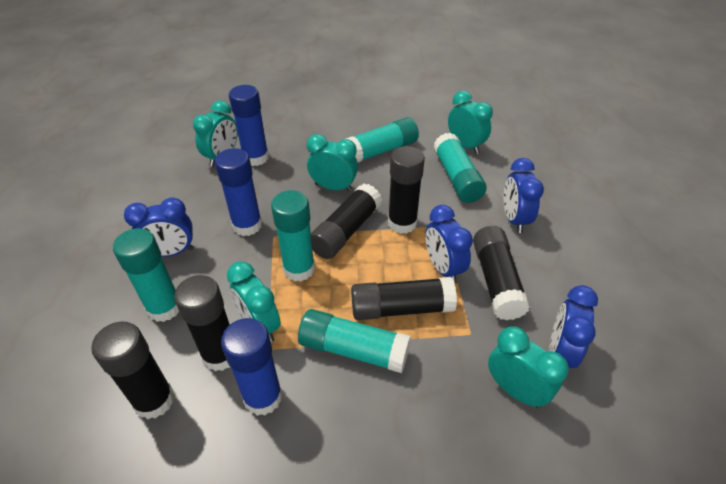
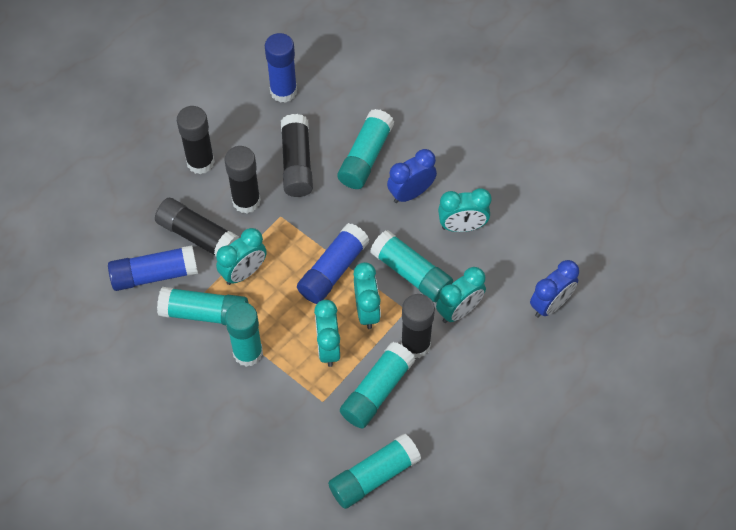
black glue stick: 6 -> 5
blue clock: 4 -> 2
turquoise glue stick: 5 -> 6

